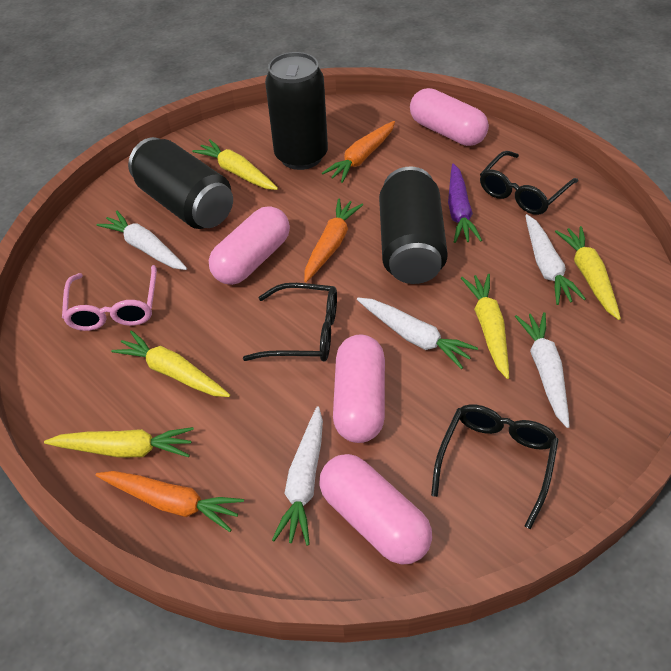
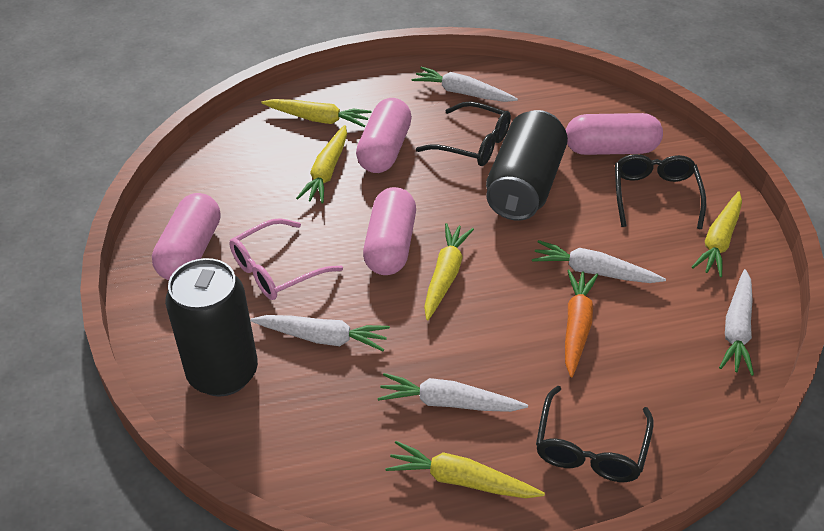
black can: 3 -> 2
orange carrot: 3 -> 1
purple carrot: 1 -> 0

